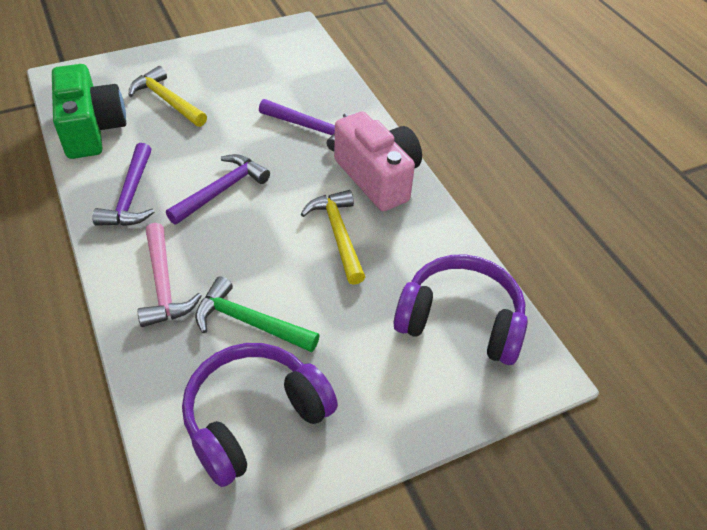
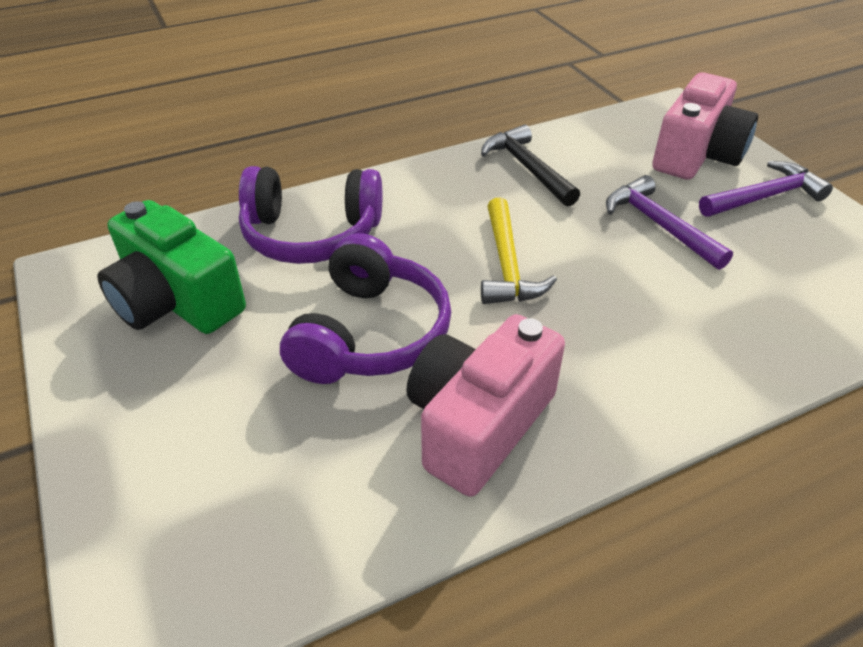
black hammer: 0 -> 1
green hammer: 1 -> 0
pink camera: 1 -> 2
pink hammer: 1 -> 0
purple hammer: 3 -> 2
yellow hammer: 2 -> 1

